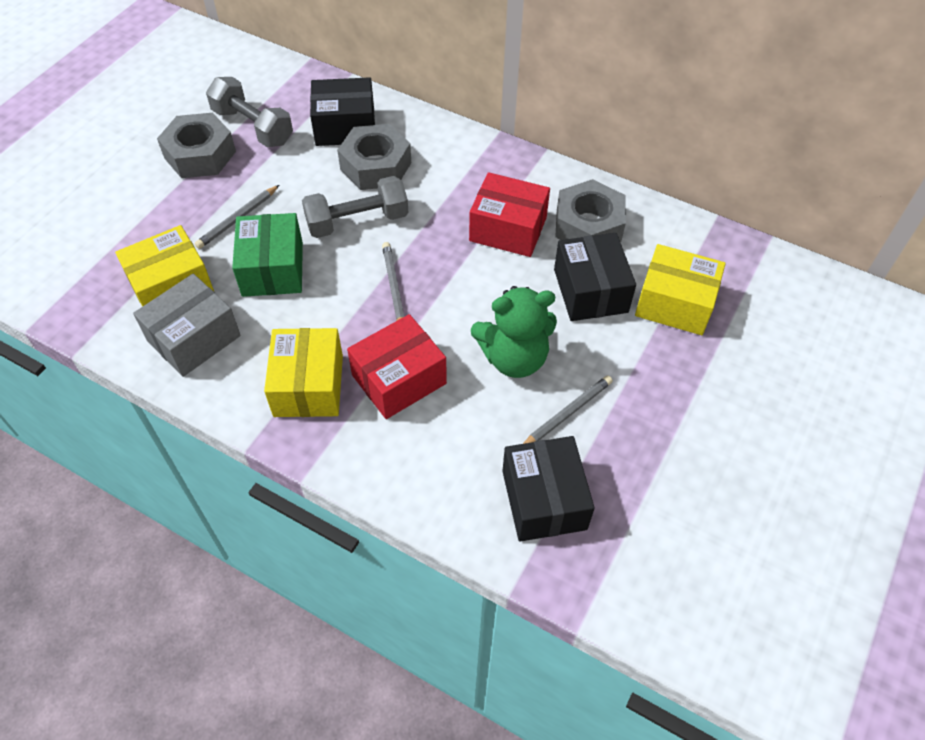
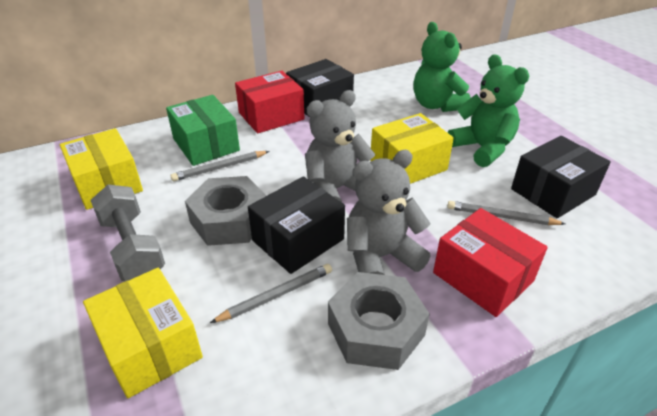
green teddy bear: 1 -> 2
grey box: 1 -> 0
grey dumbbell: 2 -> 1
grey nut: 3 -> 2
grey teddy bear: 0 -> 2

